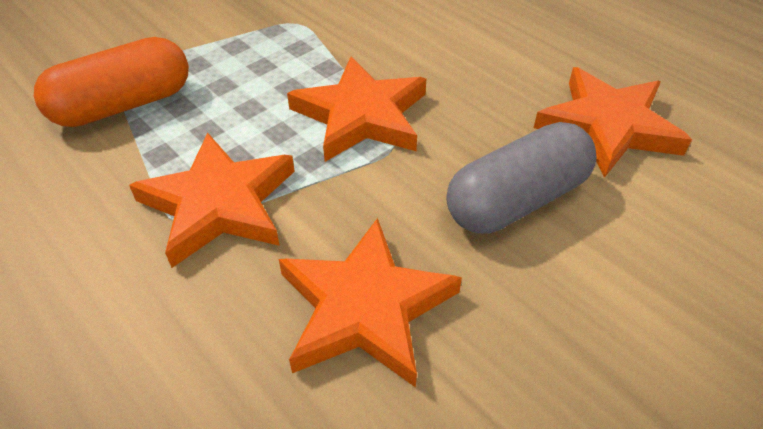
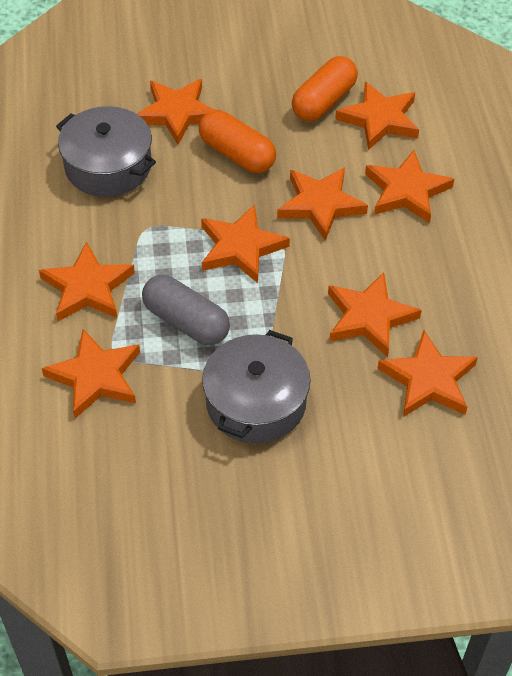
grey pot: 0 -> 2
orange capsule: 1 -> 2
orange star: 4 -> 9

